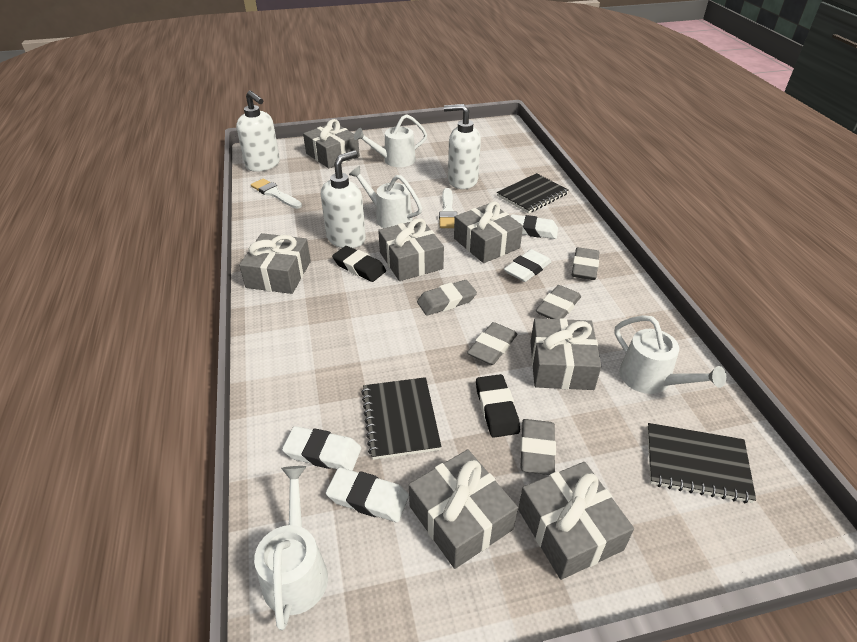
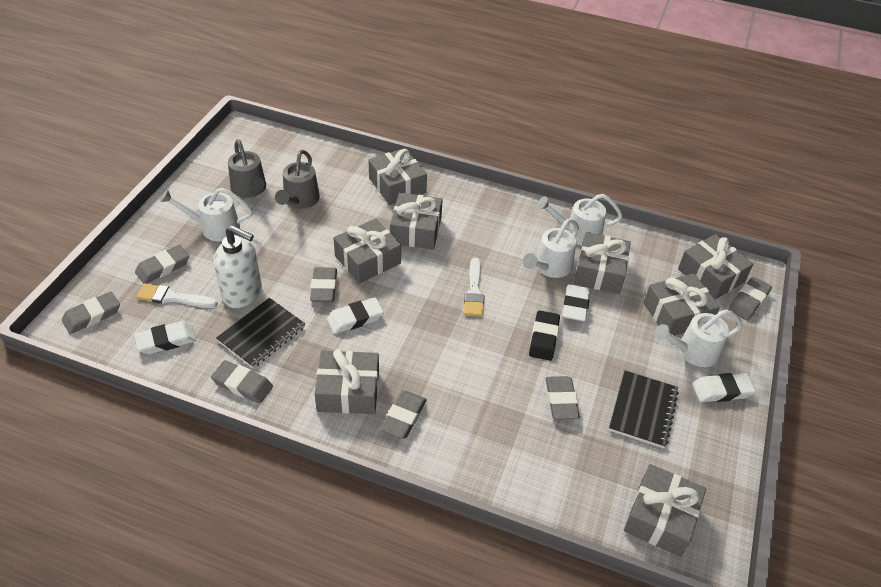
black eraser: 2 -> 1
black notebook: 3 -> 2
grey eraser: 5 -> 7
grey gift: 7 -> 8
grey watering can: 0 -> 2
white soap dispenser: 3 -> 1

